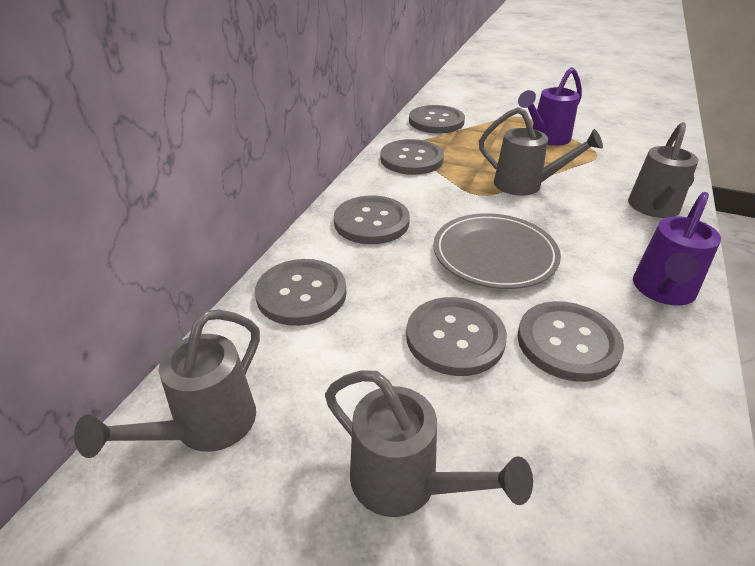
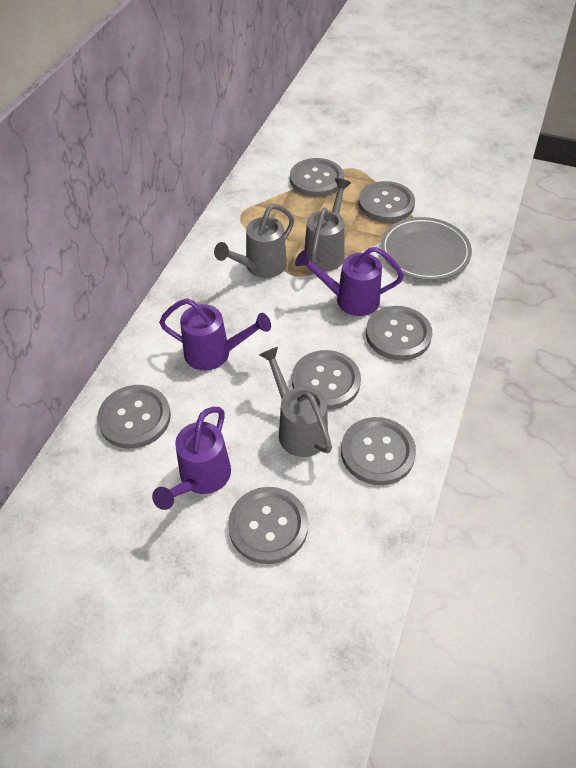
grey button: 6 -> 7
grey watering can: 4 -> 3
purple watering can: 2 -> 3

